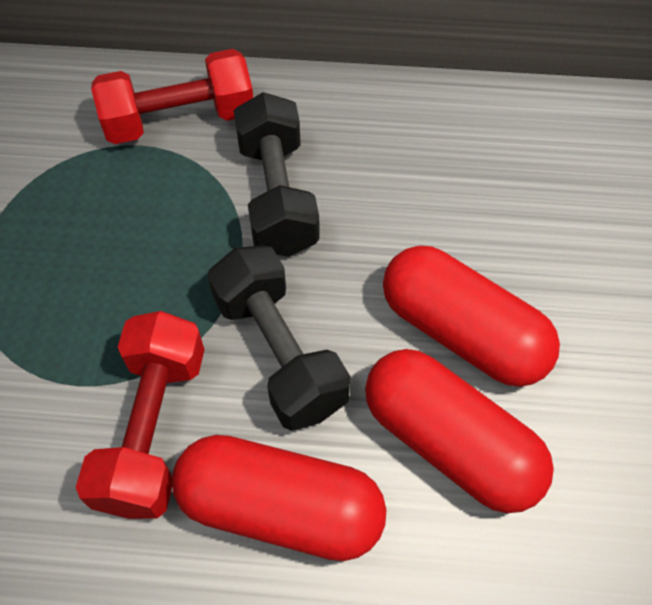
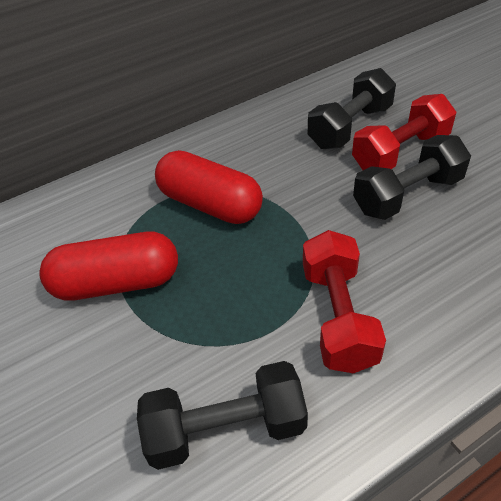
black dumbbell: 2 -> 3
red capsule: 3 -> 2

